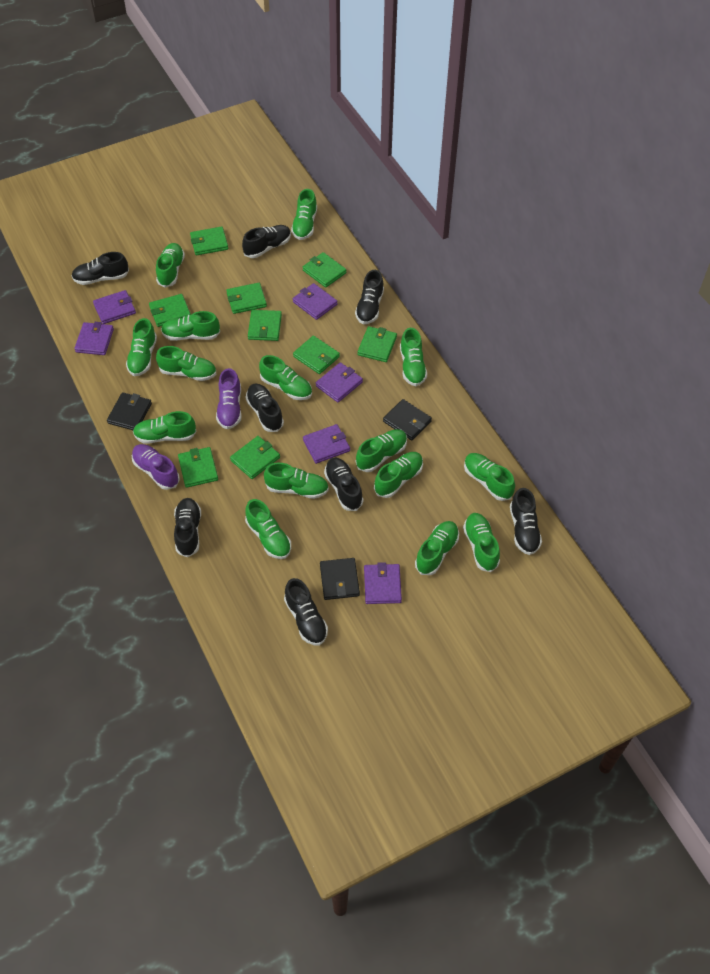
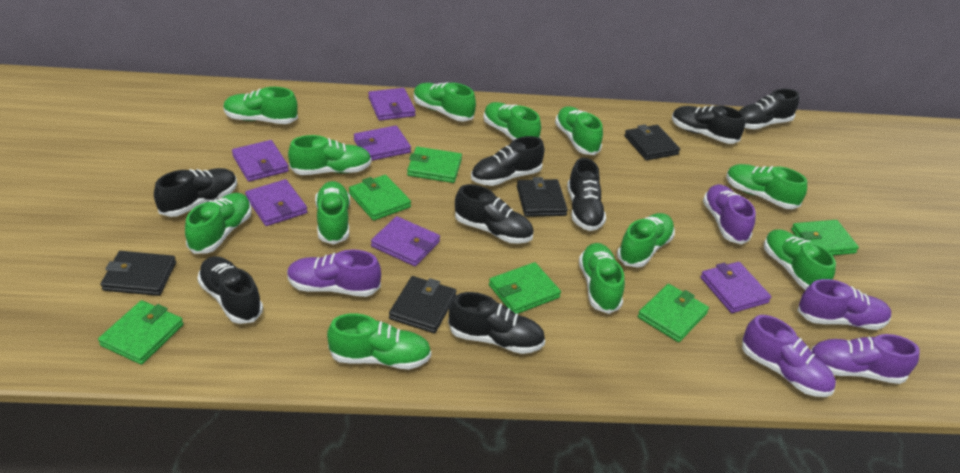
black wallet: 3 -> 4
green shoe: 15 -> 12
green wallet: 9 -> 6
purple shoe: 2 -> 5

